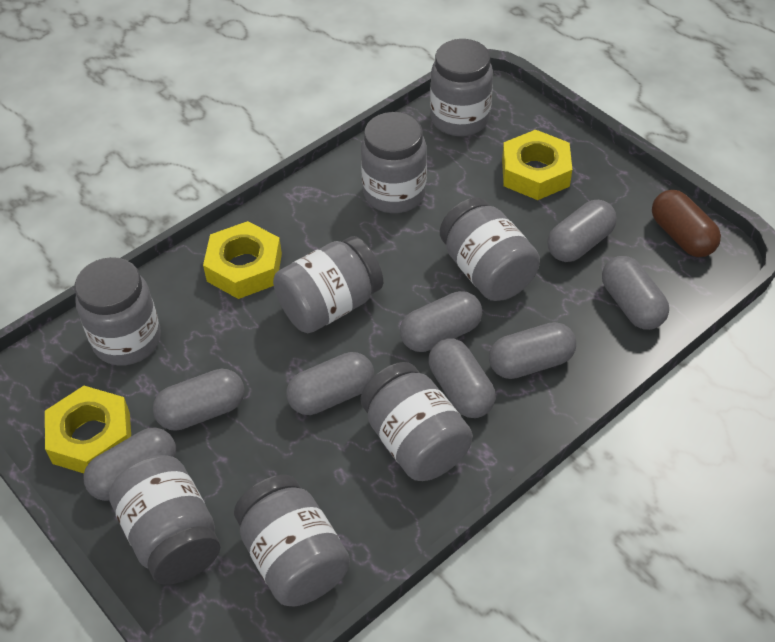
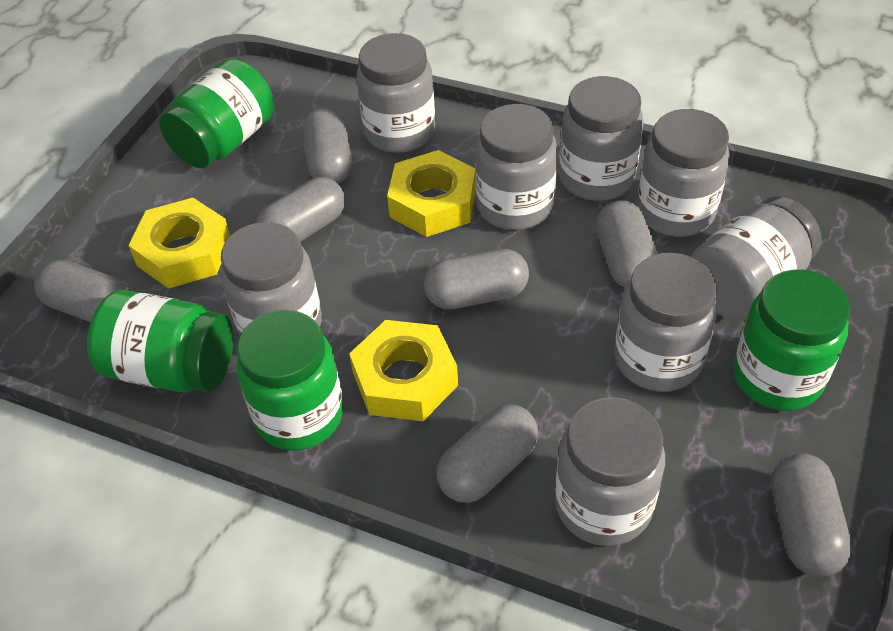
brown capsule: 1 -> 0
green jar: 0 -> 4
grey capsule: 8 -> 7

